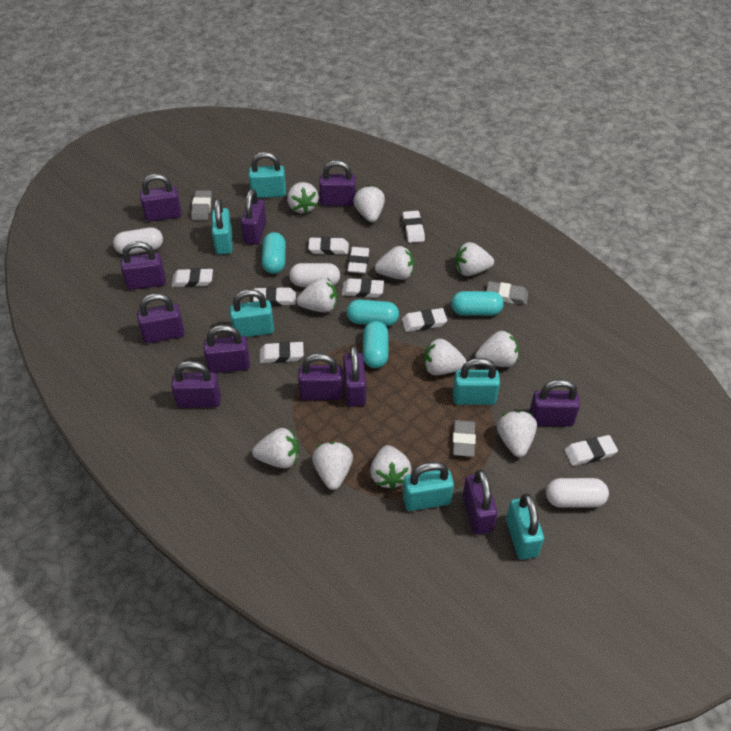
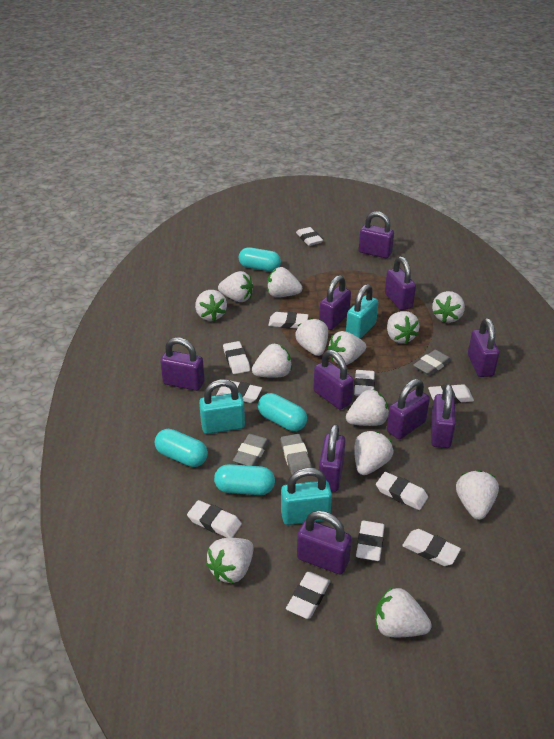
purple padlock: 11 -> 10
turquoise padlock: 6 -> 3
white capsule: 3 -> 0
white eraser: 9 -> 11
white strawberry: 11 -> 13

